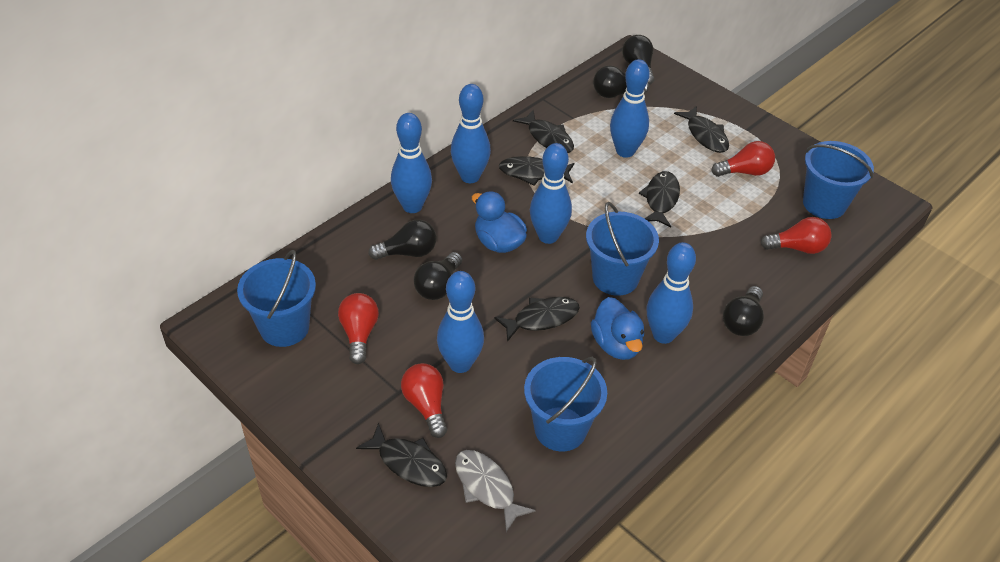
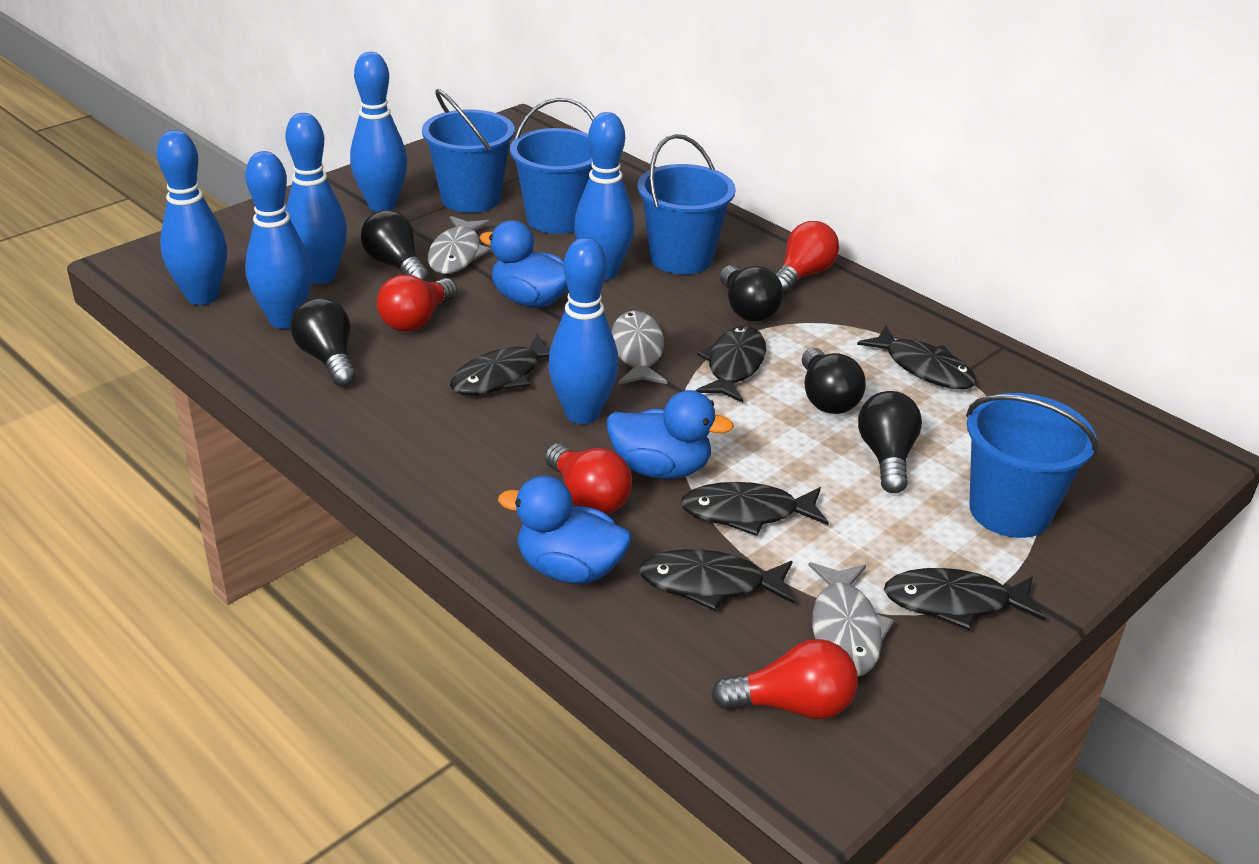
blue duck: 2 -> 3
grey fish: 1 -> 3

